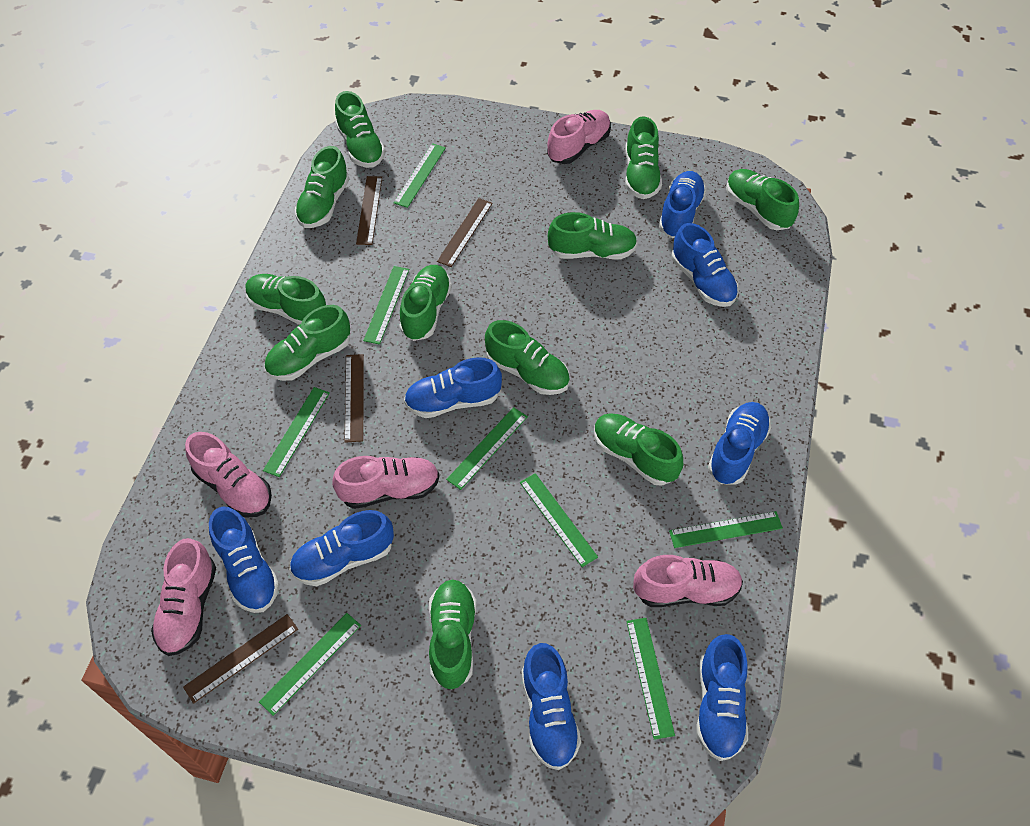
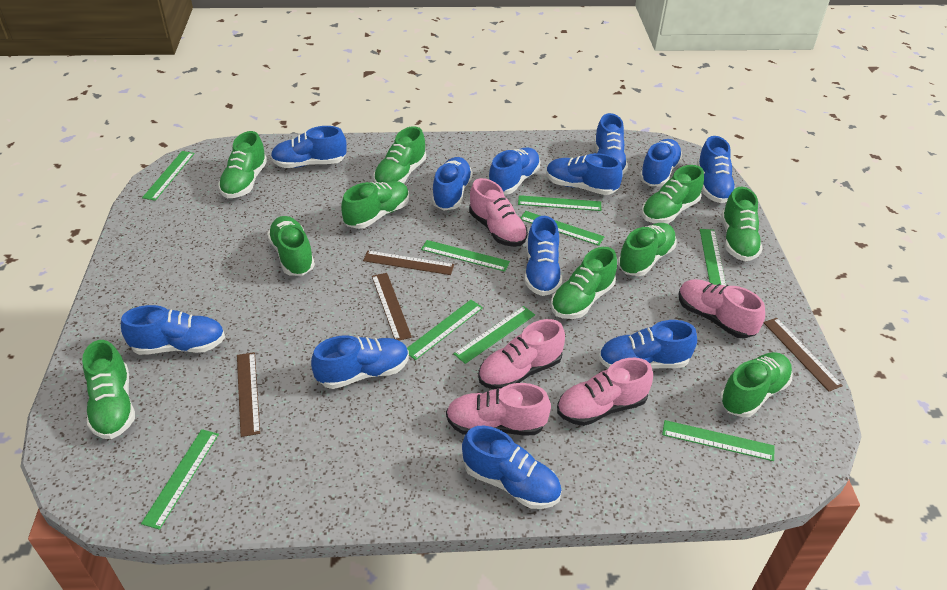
blue shoe: 8 -> 12
green ruler: 8 -> 9
green shoe: 11 -> 10

